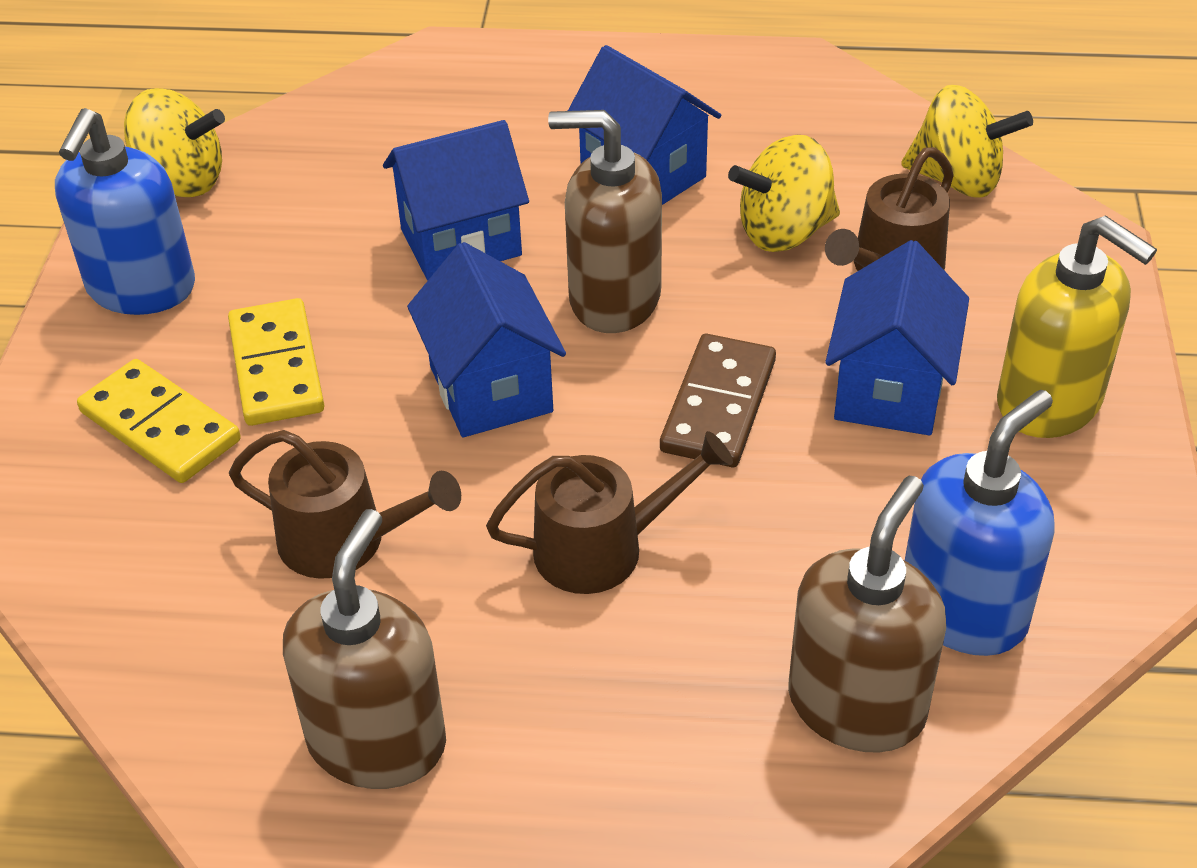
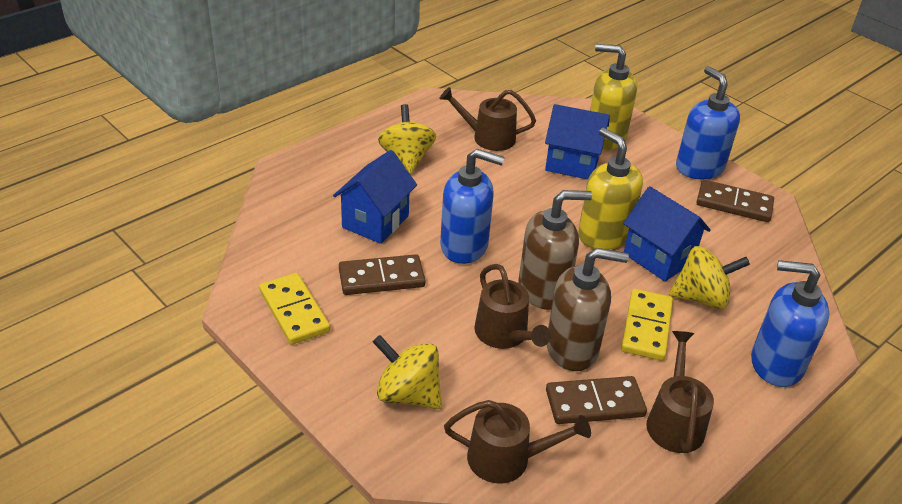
blue house: 4 -> 3
blue soap dispenser: 2 -> 3
brown domino: 1 -> 3
brown soap dispenser: 3 -> 2
brown watering can: 3 -> 4
yellow soap dispenser: 1 -> 2

